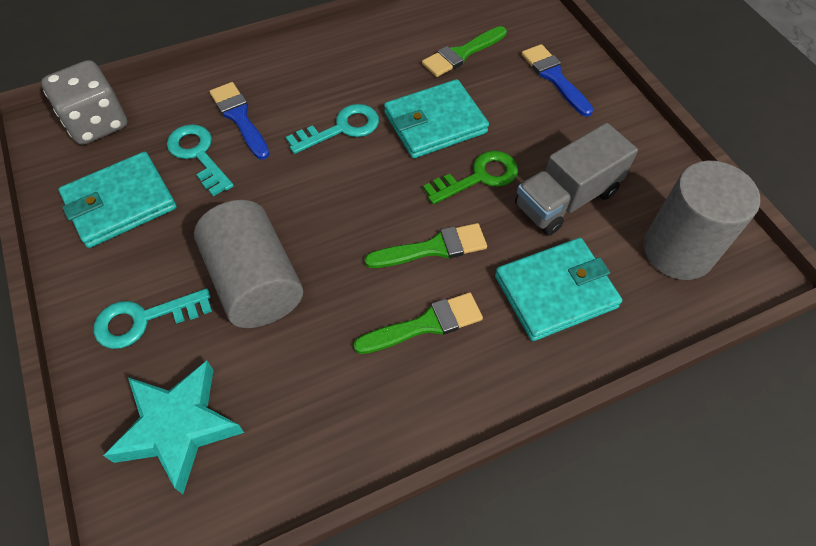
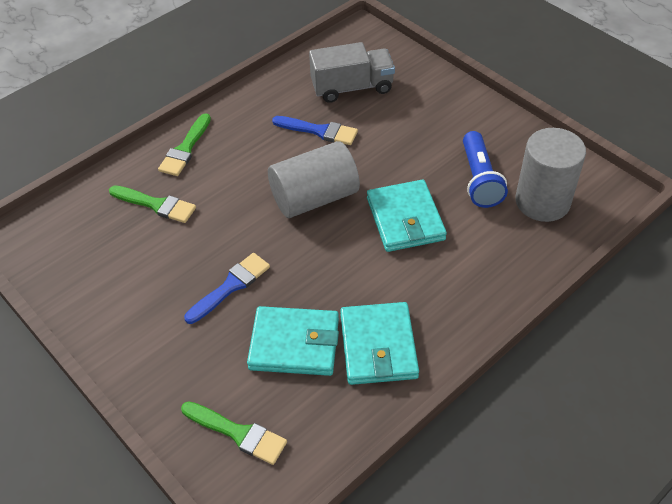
blue flashlight: 0 -> 1
green key: 1 -> 0
grey dice: 1 -> 0
turquoise key: 3 -> 0
turquoise star: 1 -> 0

